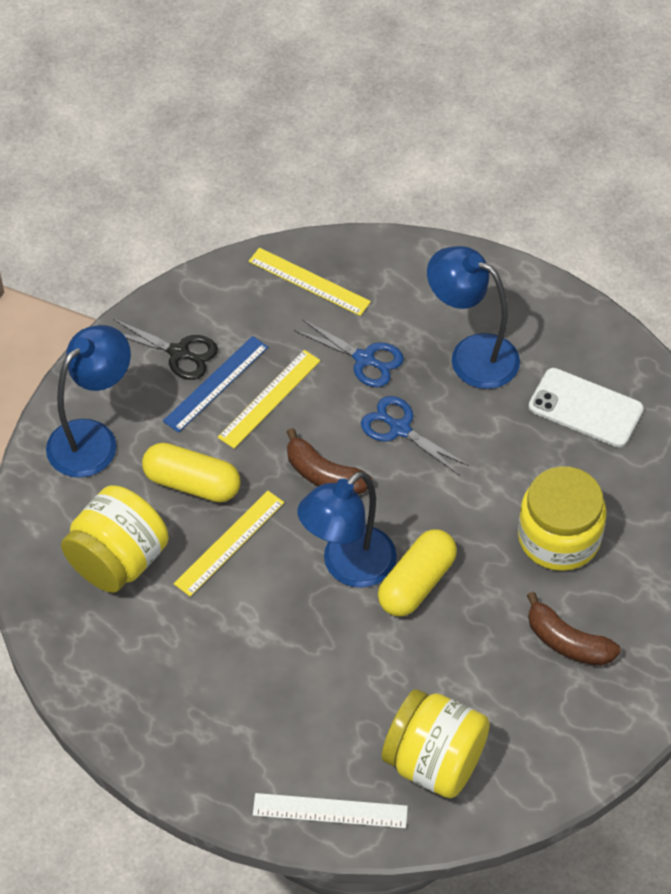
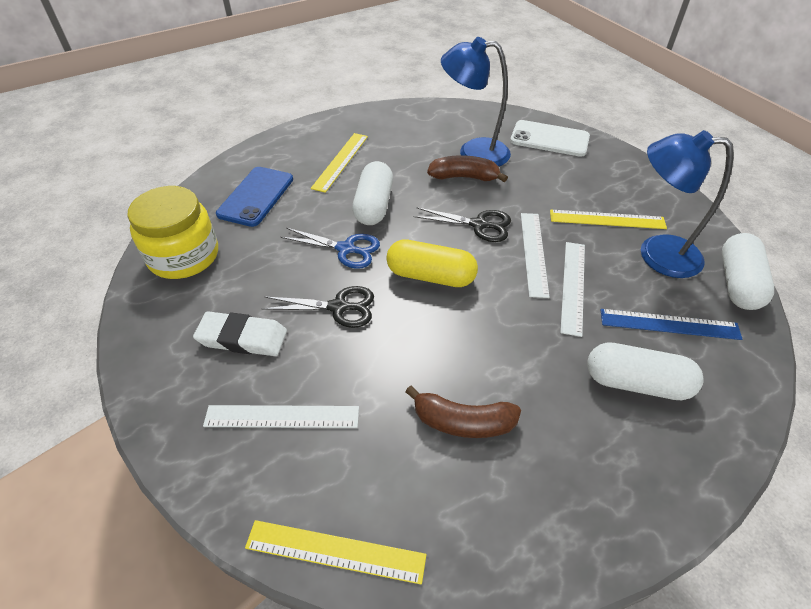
black scissors: 1 -> 2
blue lamp: 3 -> 2
blue phone: 0 -> 1
blue scissors: 2 -> 1
white capsule: 0 -> 3
white eraser: 0 -> 1
white ruler: 1 -> 3
yellow capsule: 2 -> 1
yellow jar: 3 -> 1

